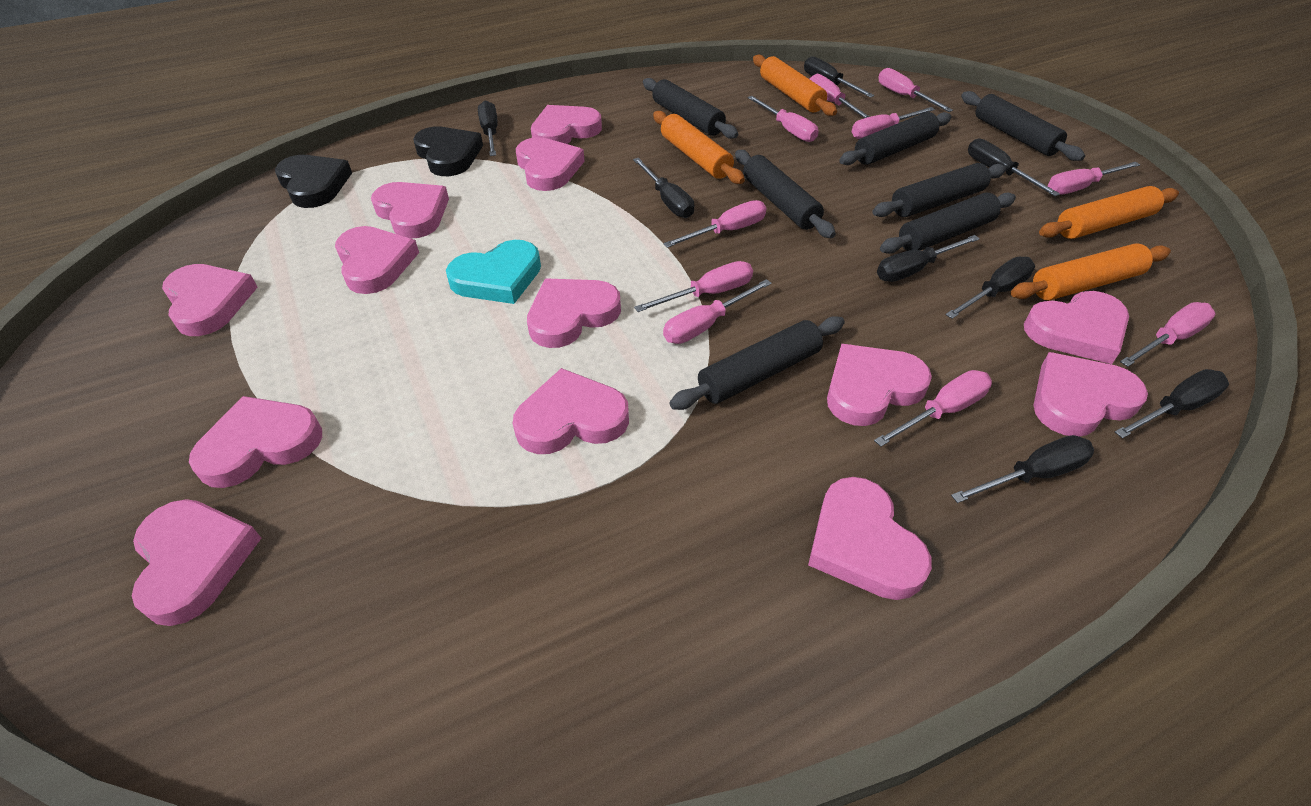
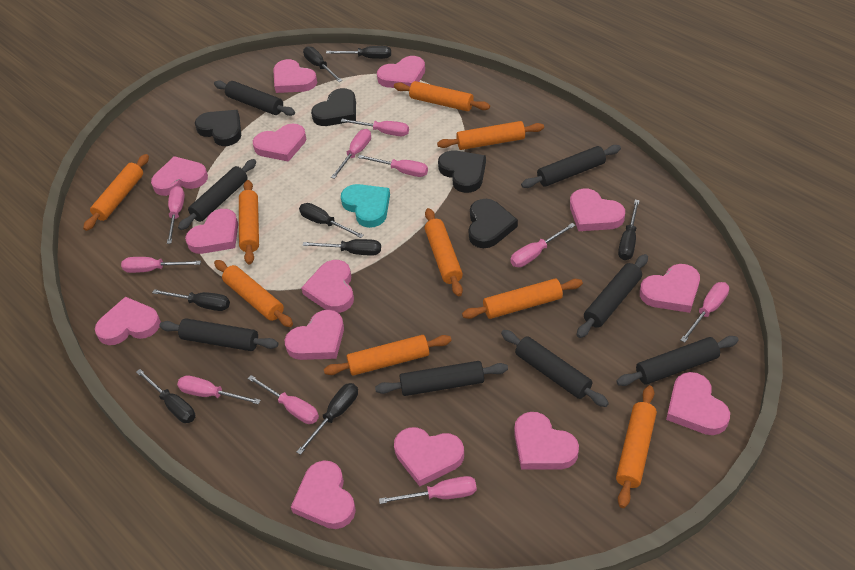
black heart: 2 -> 4
black rolling pin: 7 -> 8
orange rolling pin: 4 -> 9
pink heart: 13 -> 14

